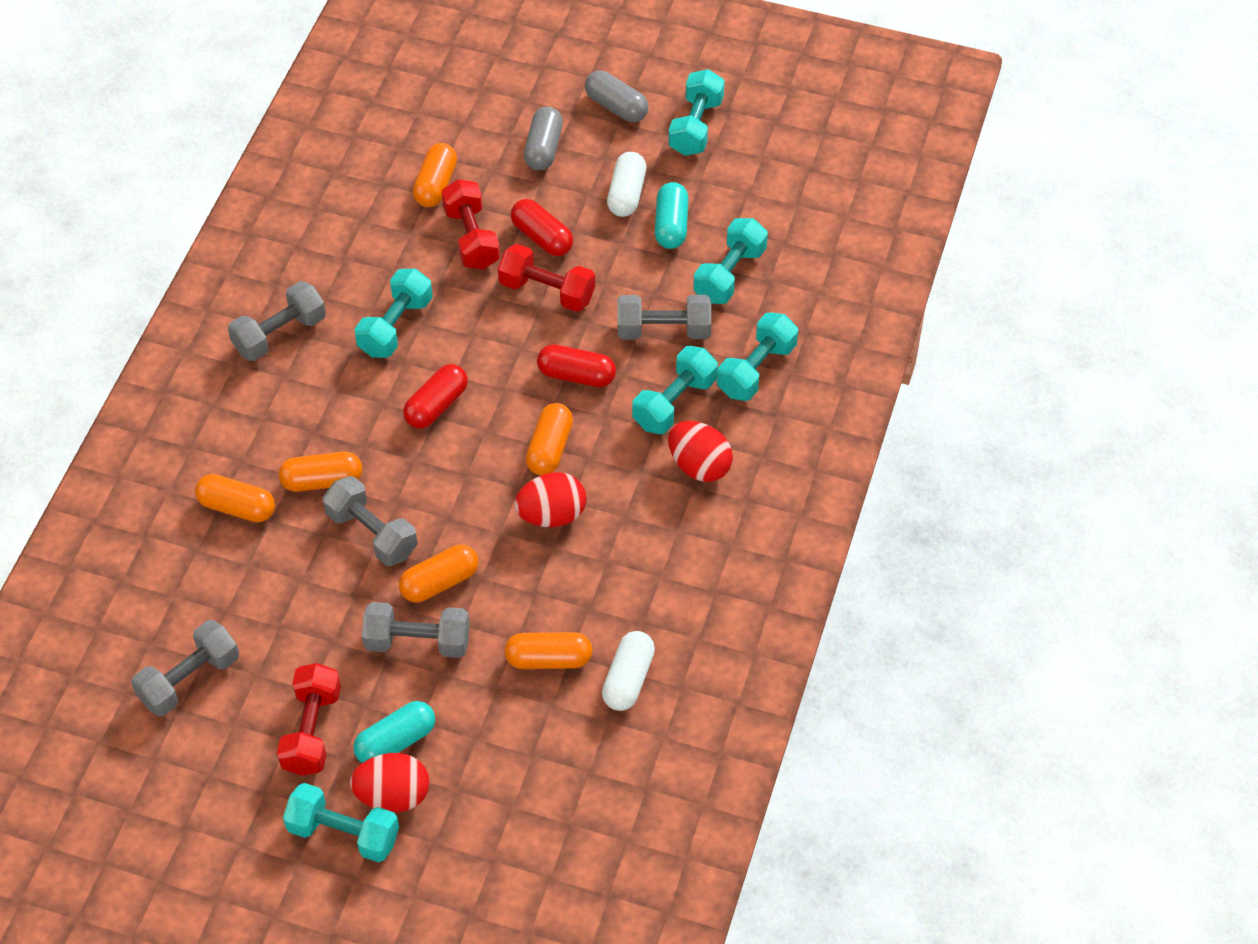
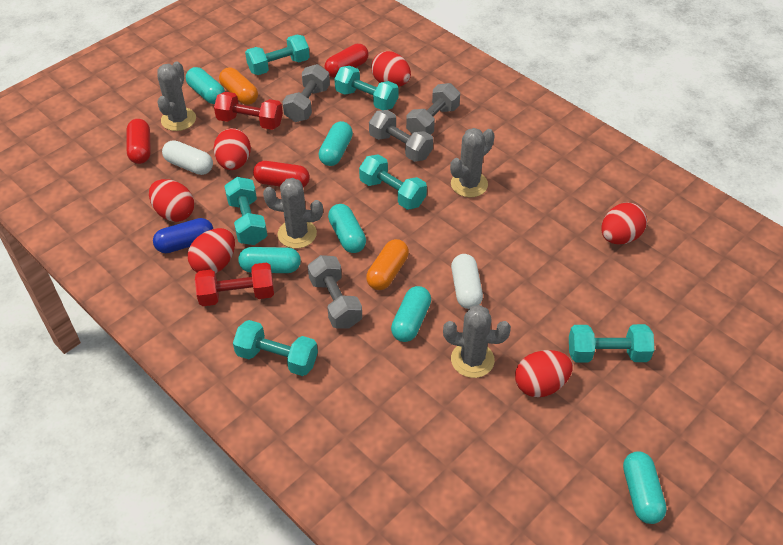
blue capsule: 0 -> 1
grey cactus: 0 -> 4
grey capsule: 2 -> 0
grey dumbbell: 5 -> 4
orange capsule: 6 -> 2
red dumbbell: 3 -> 2
red egg: 3 -> 6
turquoise capsule: 2 -> 6

